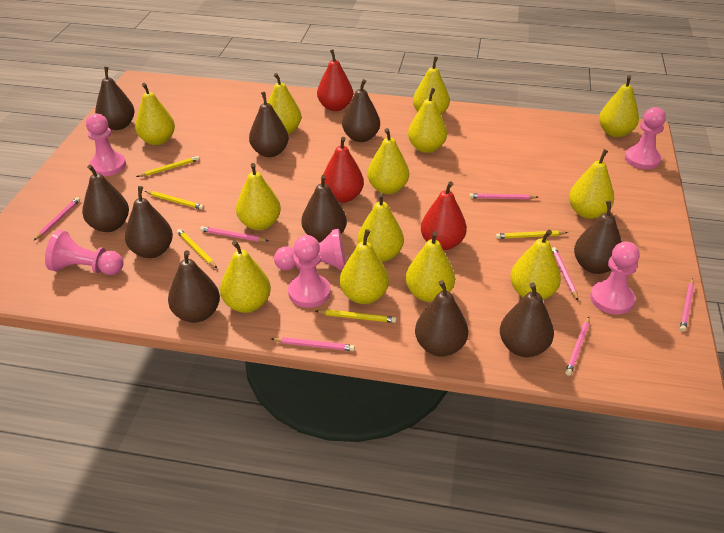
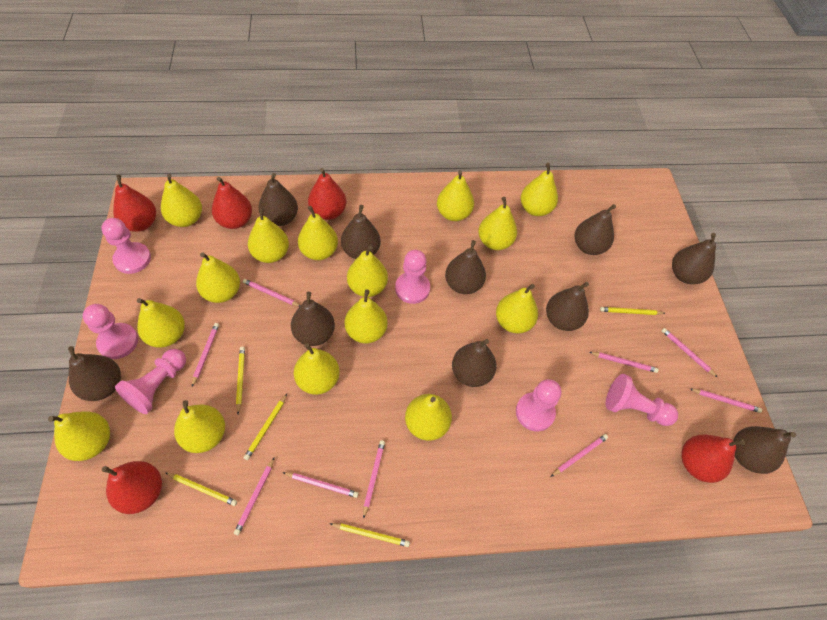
pink pencil: 7 -> 9
red pear: 3 -> 5
yellow pear: 13 -> 15

